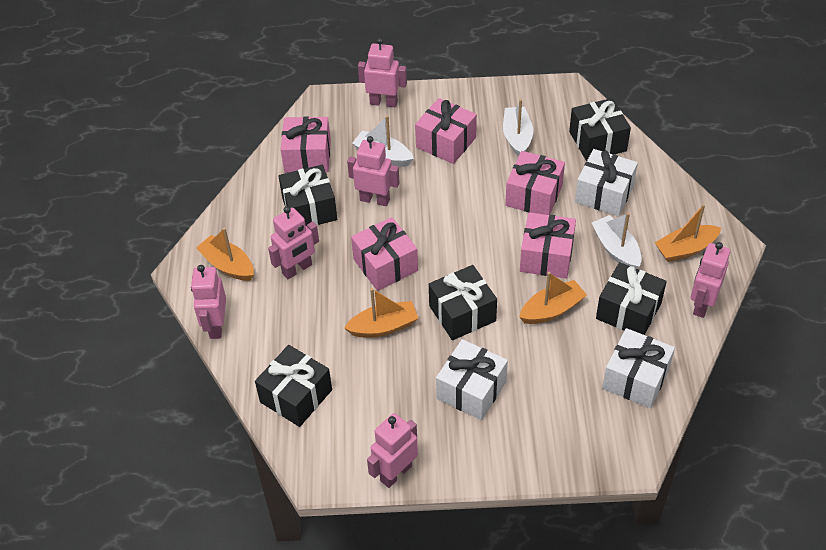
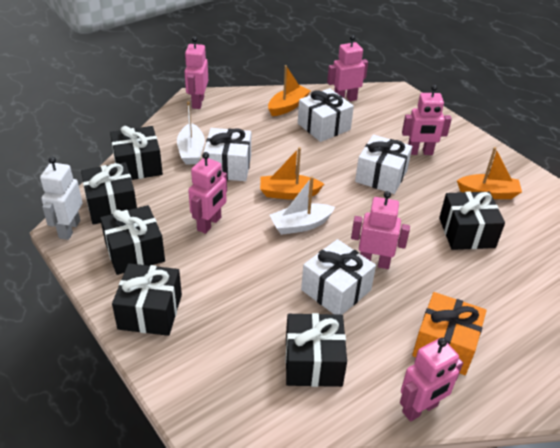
black gift: 5 -> 6
orange boat: 4 -> 3
orange gift: 0 -> 1
pink gift: 5 -> 0
white boat: 3 -> 2
white gift: 3 -> 4
white robot: 0 -> 1

